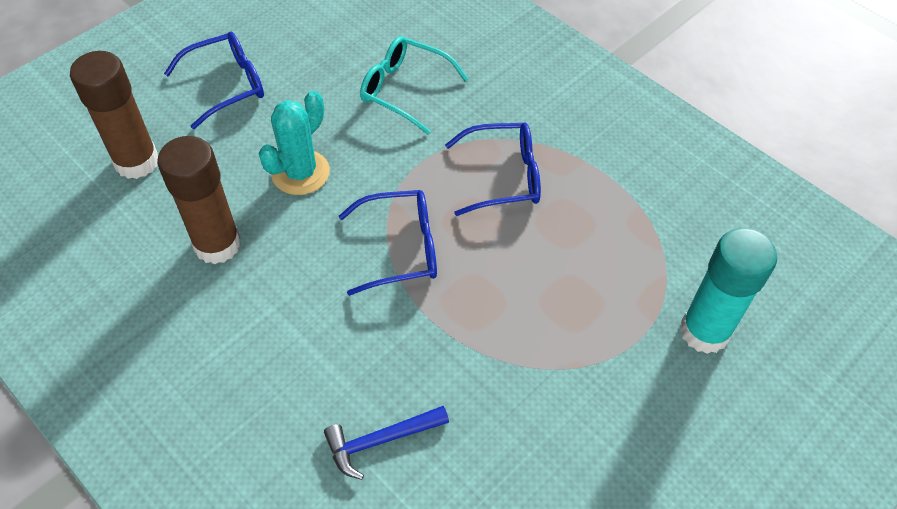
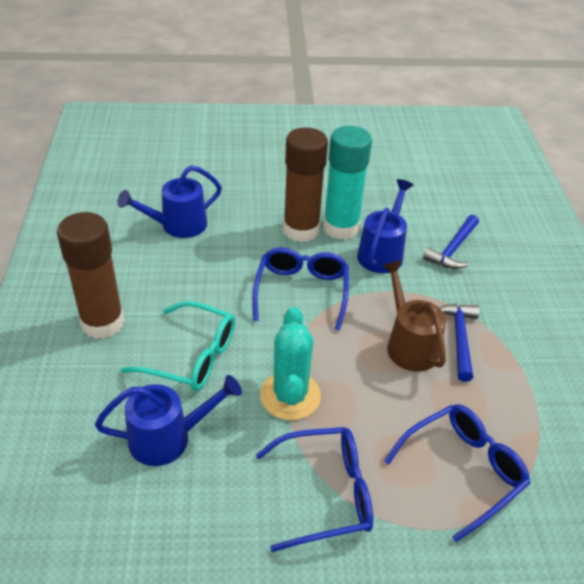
blue hammer: 1 -> 2
blue watering can: 0 -> 3
brown watering can: 0 -> 1

